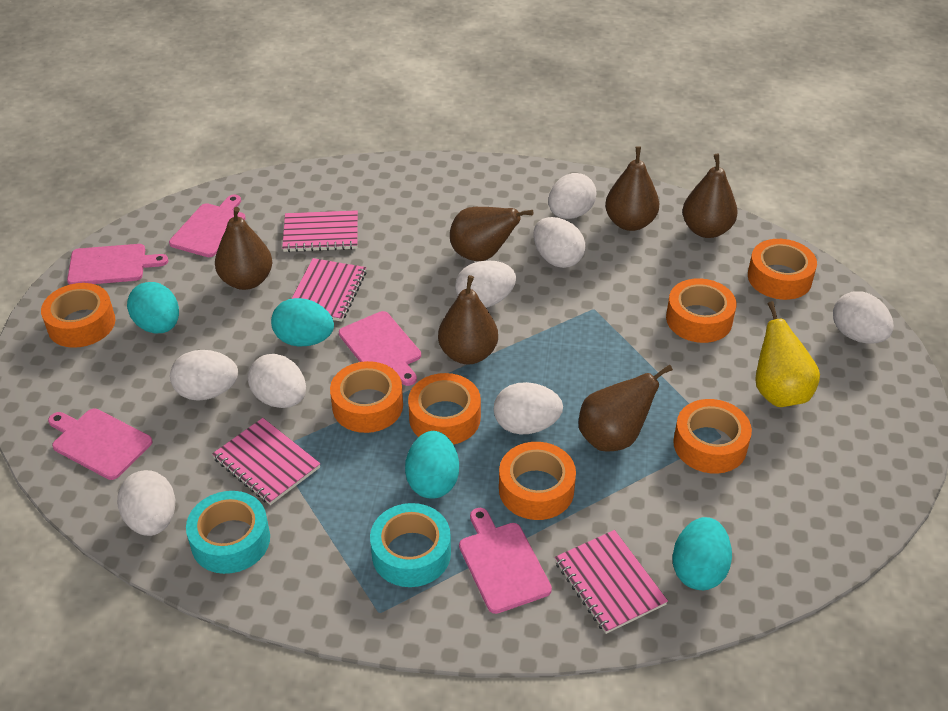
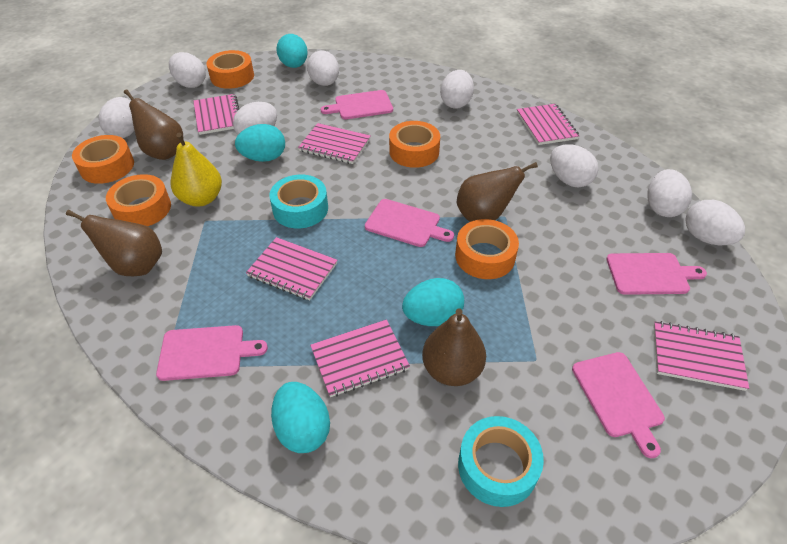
brown pear: 6 -> 4
orange tape: 7 -> 5
pink notebook: 4 -> 6

